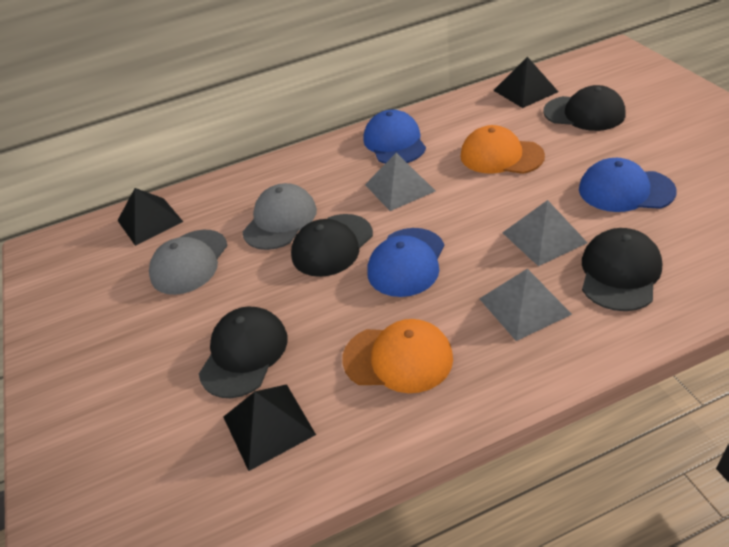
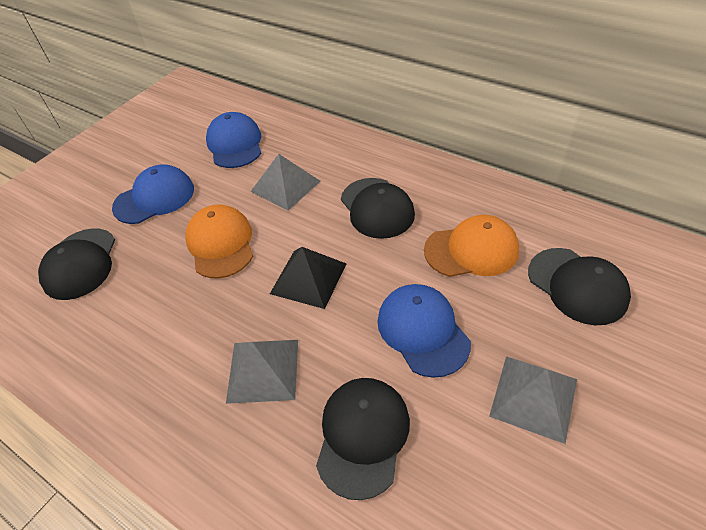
black pyramid: 3 -> 1
grey cap: 2 -> 0

